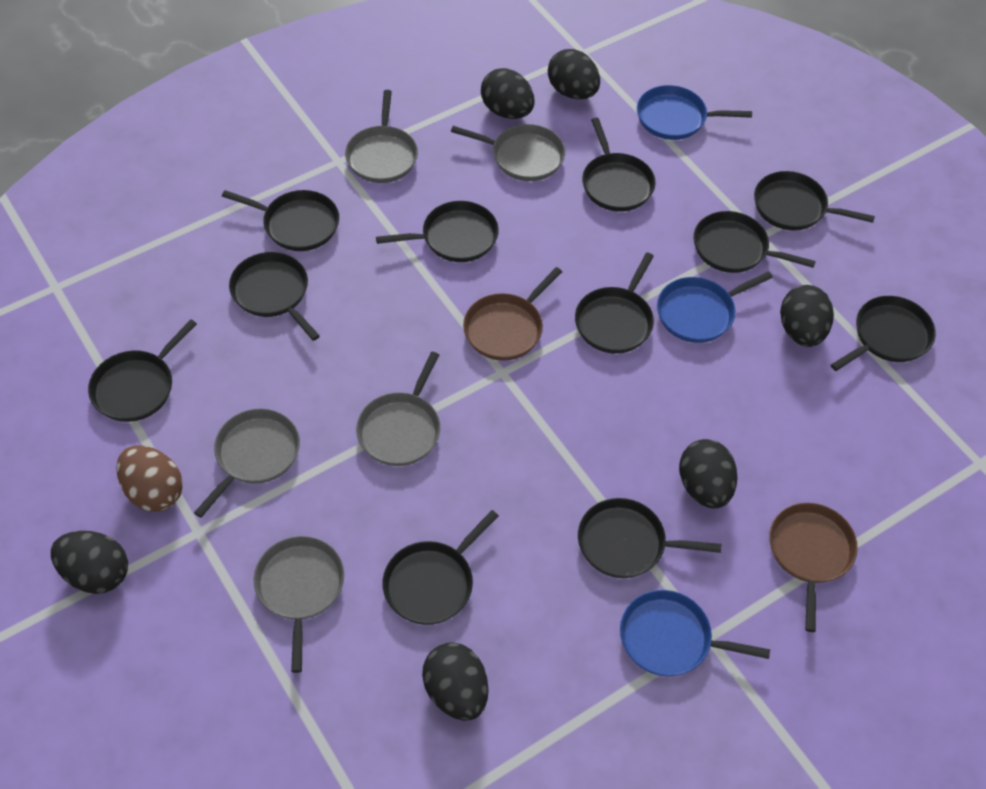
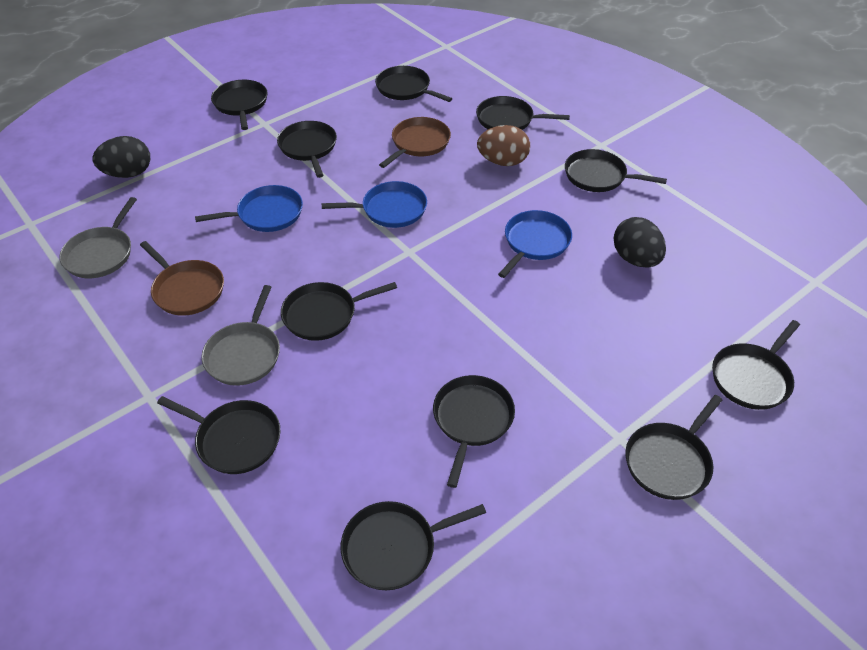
black egg: 6 -> 2
grey pan: 5 -> 2

